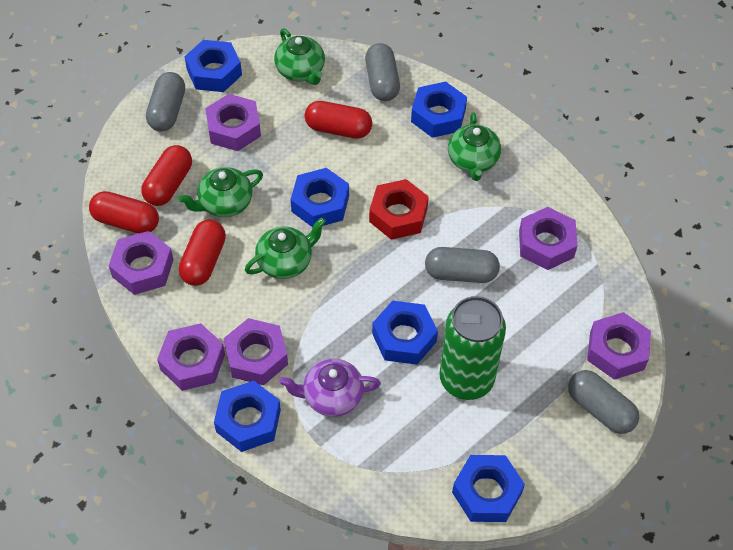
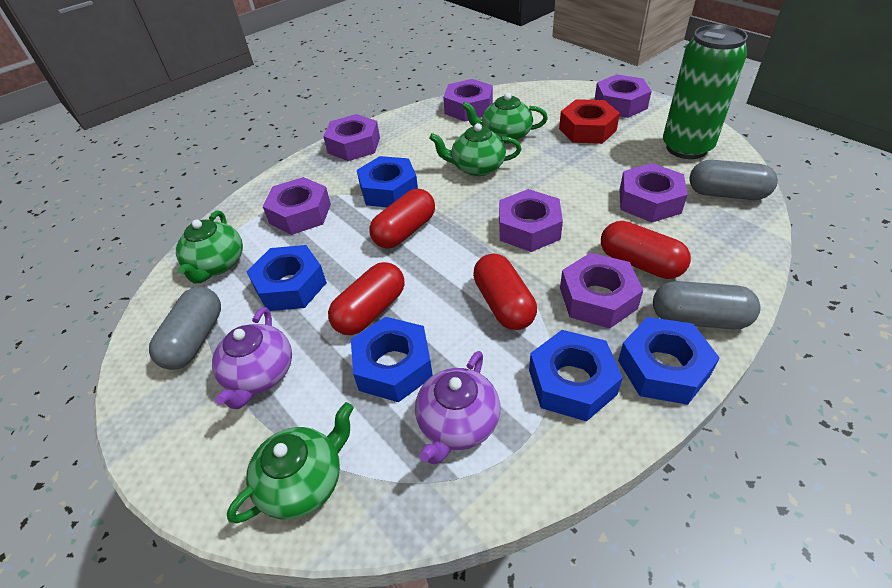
blue nut: 6 -> 5
grey capsule: 4 -> 3
purple nut: 6 -> 7
purple teapot: 1 -> 2

